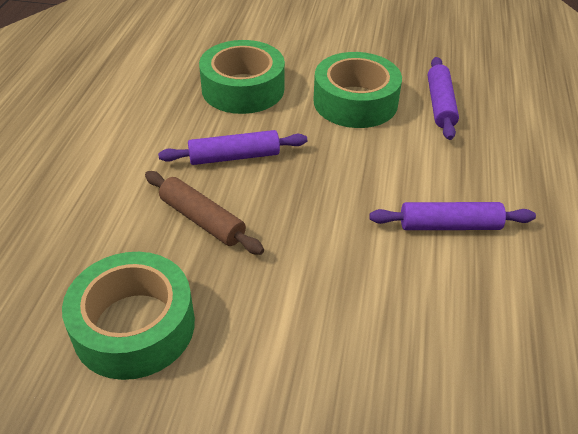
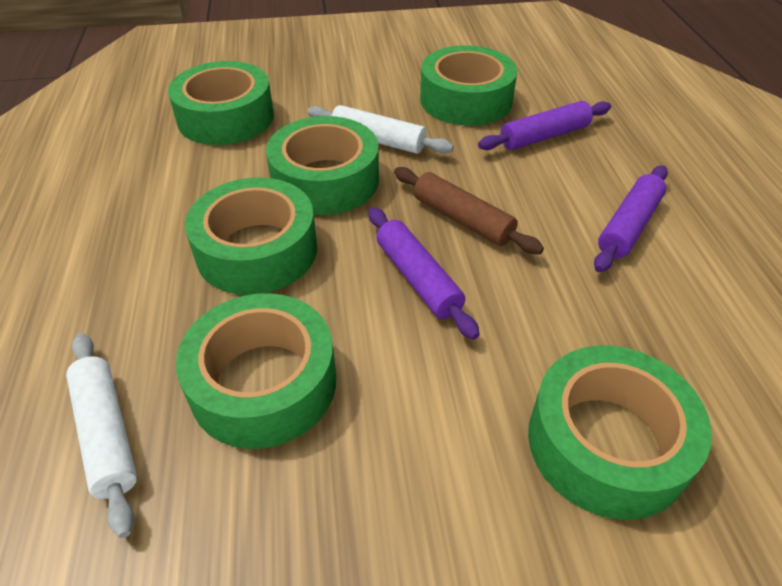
green tape: 3 -> 6
white rolling pin: 0 -> 2

